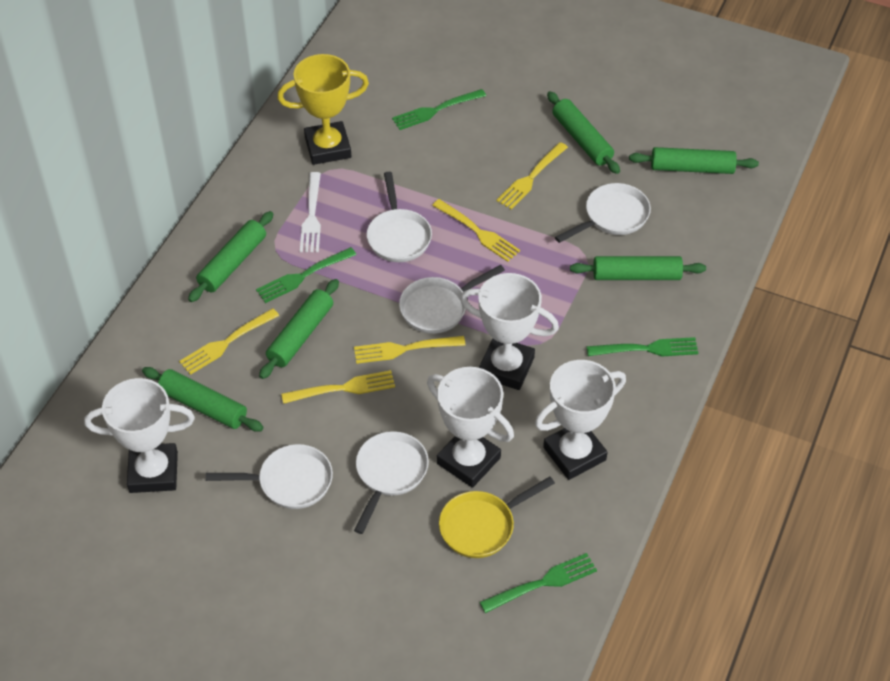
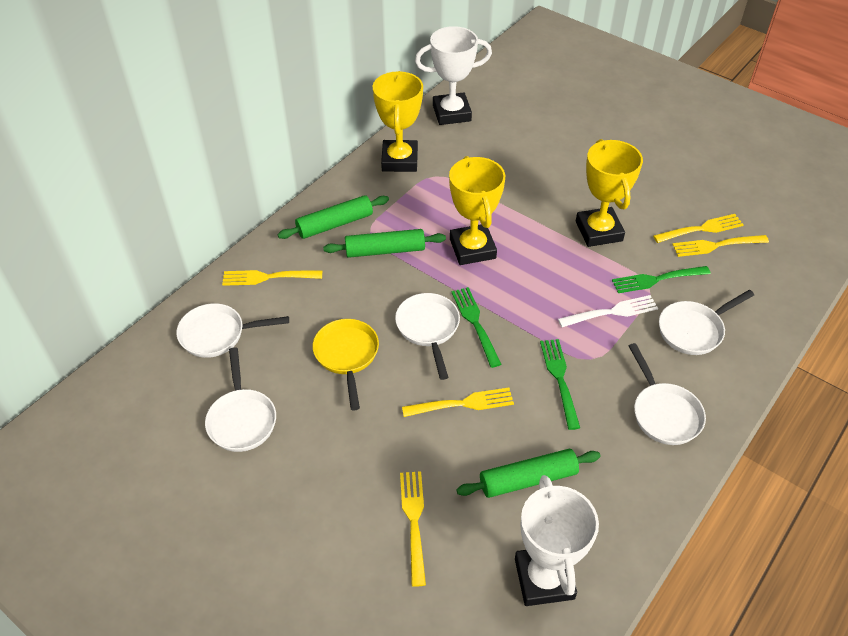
green fork: 4 -> 3
green rolling pin: 6 -> 3
white trophy: 4 -> 2
yellow trophy: 1 -> 3

